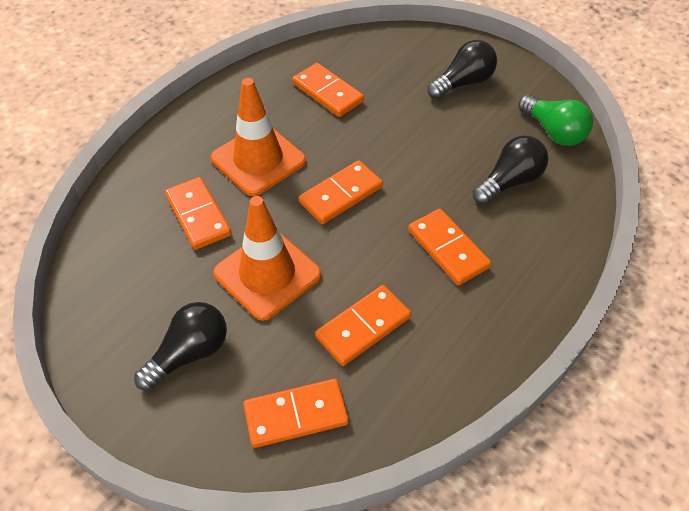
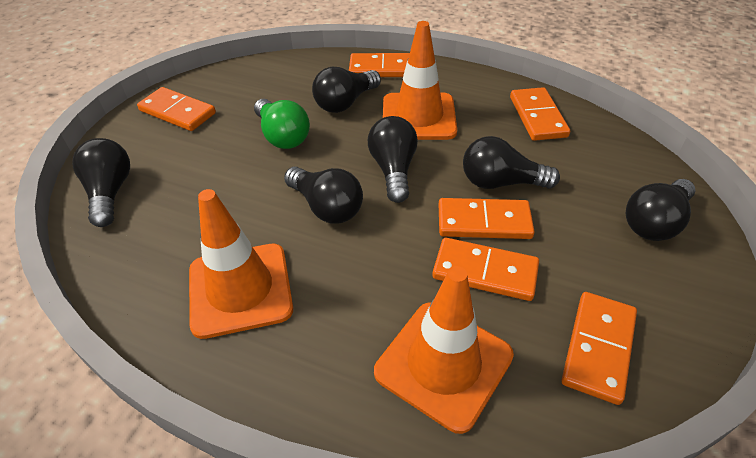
black light bulb: 3 -> 6
orange traffic cone: 2 -> 3

